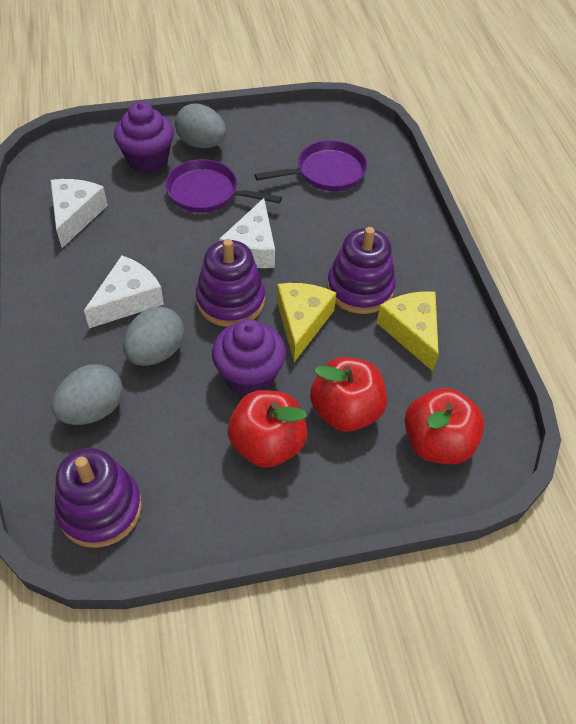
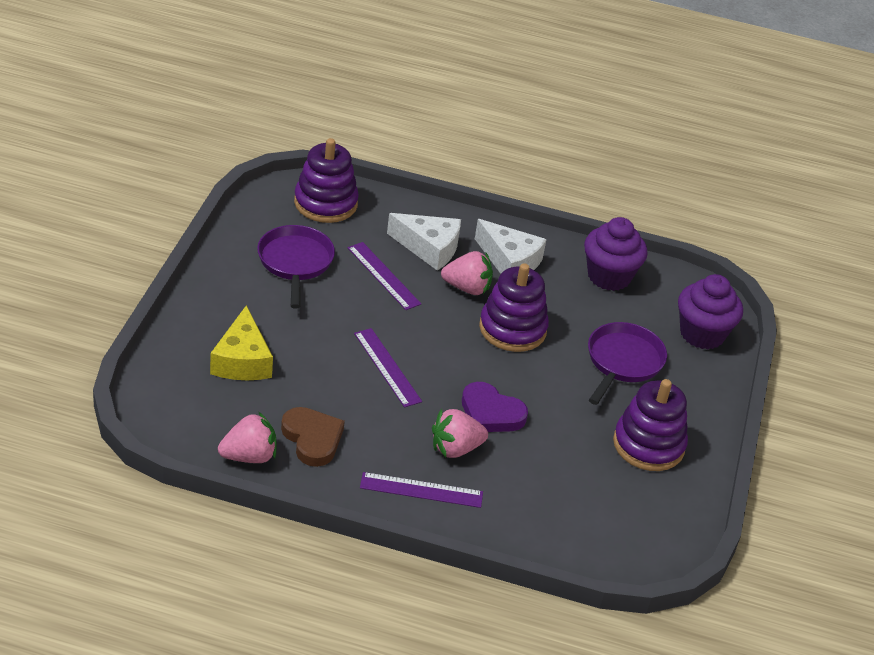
brown heart: 0 -> 1
grey egg: 3 -> 0
pink strawberry: 0 -> 3
purple heart: 0 -> 1
purple ruler: 0 -> 3
red apple: 3 -> 0
white cheese: 3 -> 2
yellow cheese: 2 -> 1

